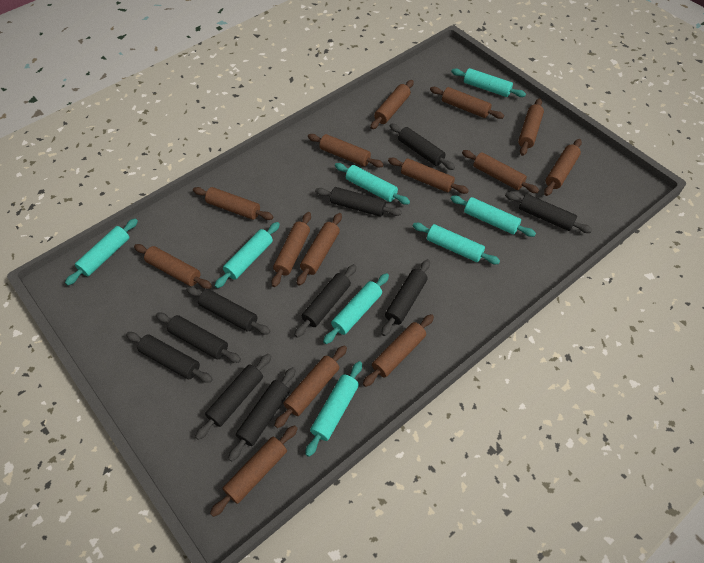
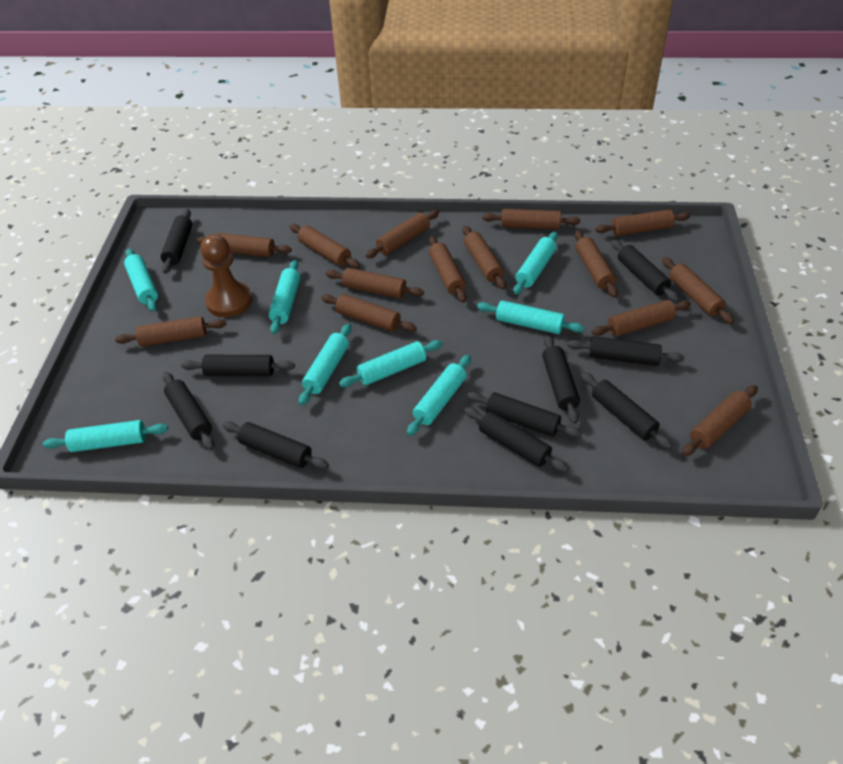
brown pawn: 0 -> 1

